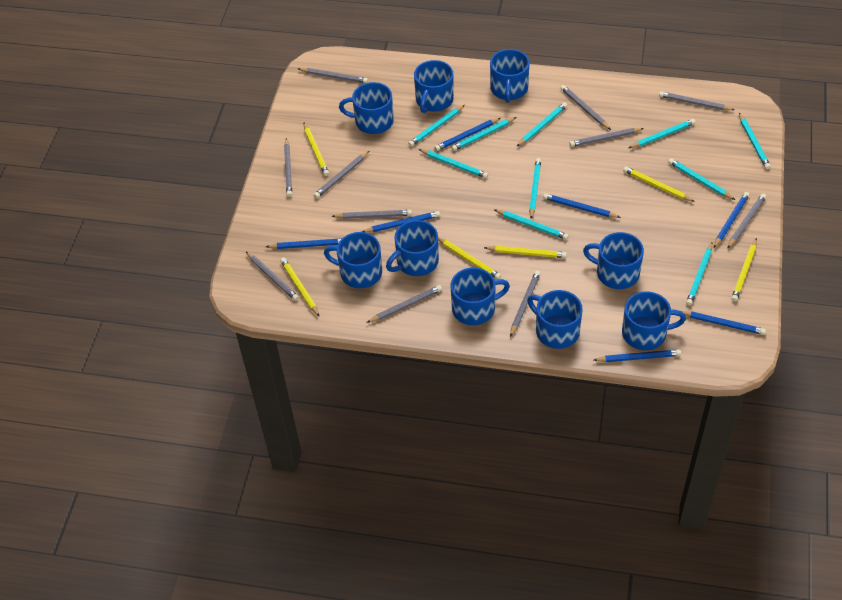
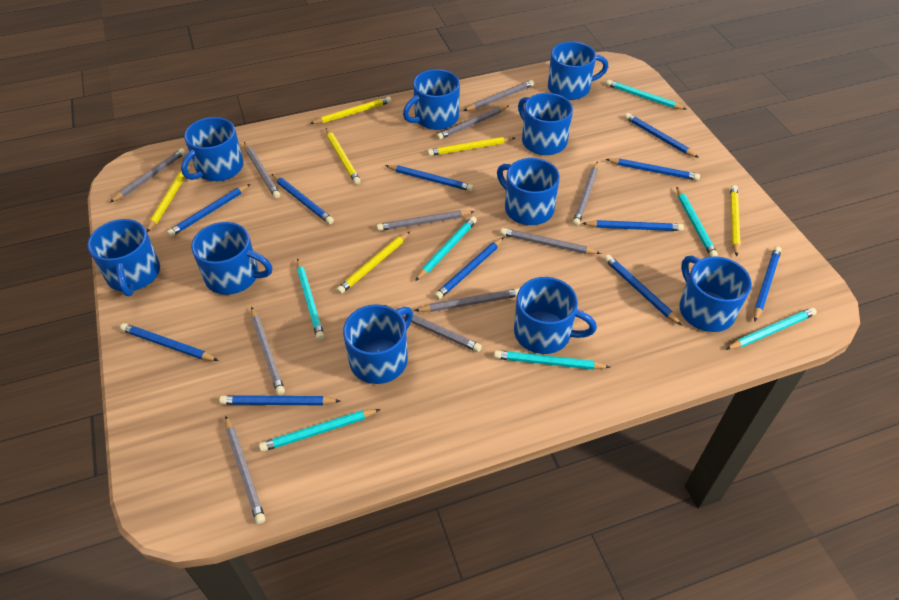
blue mug: 9 -> 10
blue pencil: 7 -> 11
turquoise pencil: 10 -> 7

